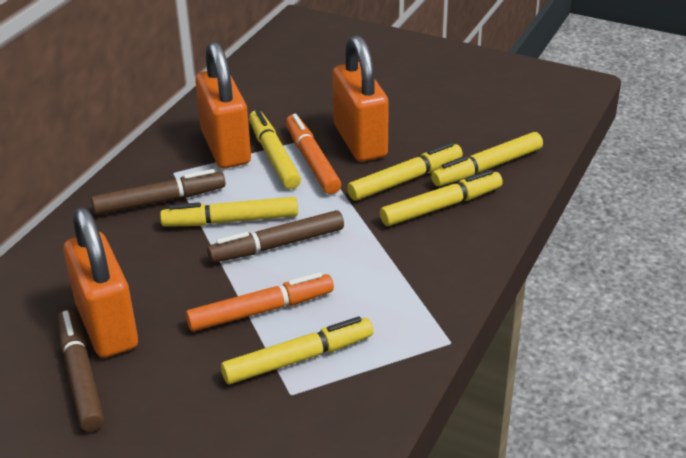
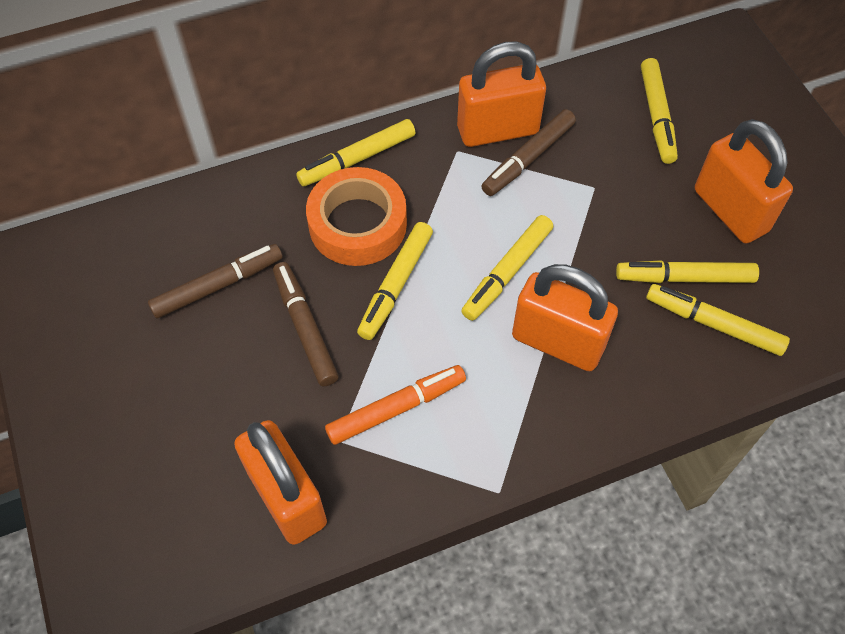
orange marker: 2 -> 1
orange padlock: 3 -> 4
orange tape: 0 -> 1

